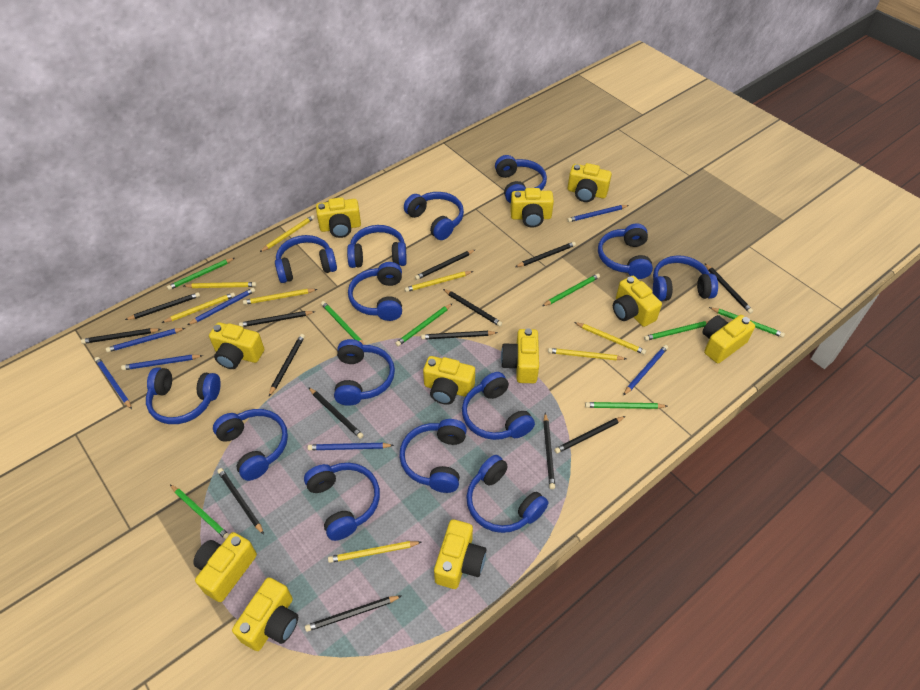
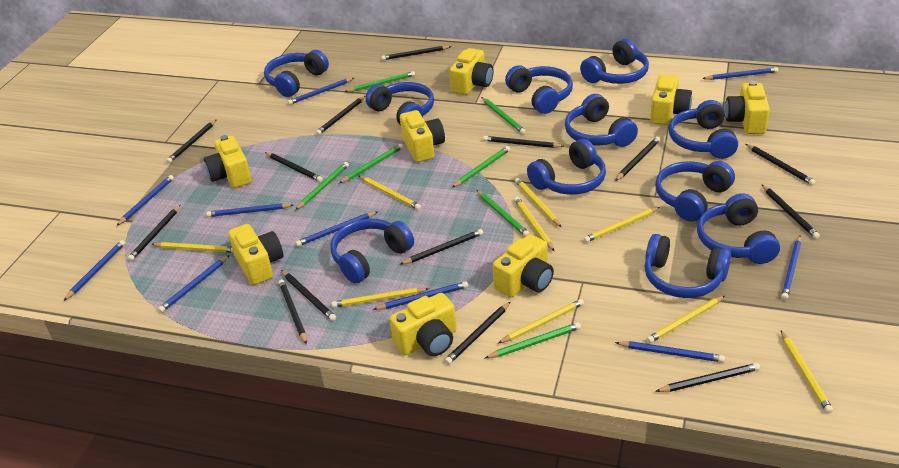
blue headphones: 14 -> 11
blue pencil: 7 -> 10
green pencil: 8 -> 7
yellow camera: 11 -> 8
yellow pencil: 8 -> 9

